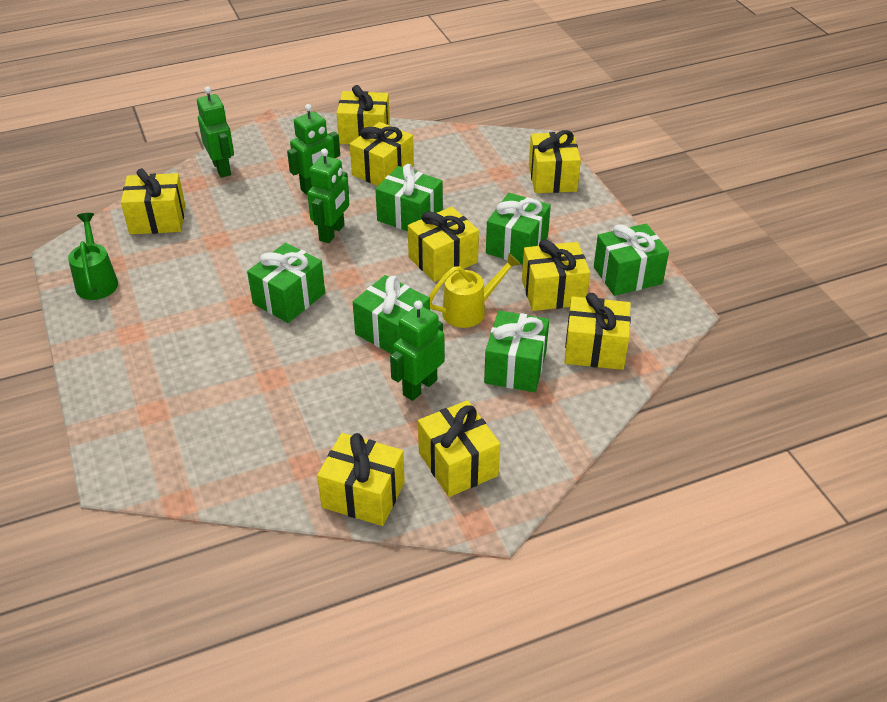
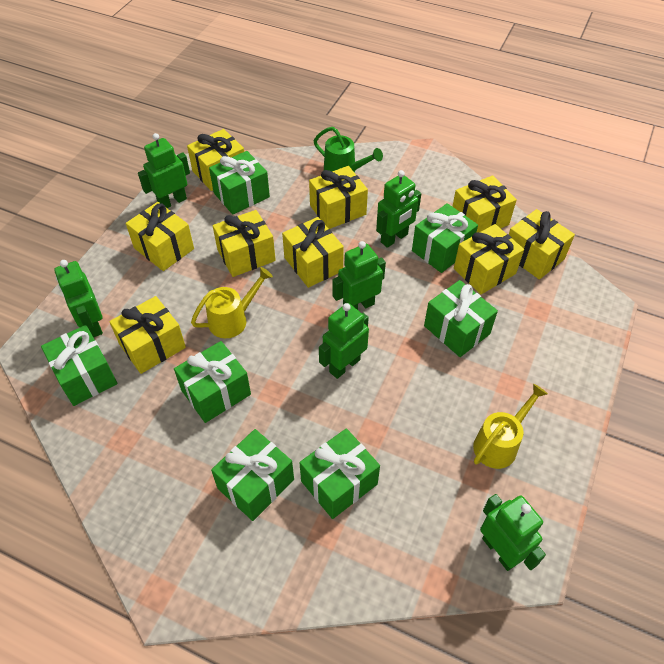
green gift: 6 -> 7
green robot: 4 -> 6
yellow watering can: 1 -> 2

